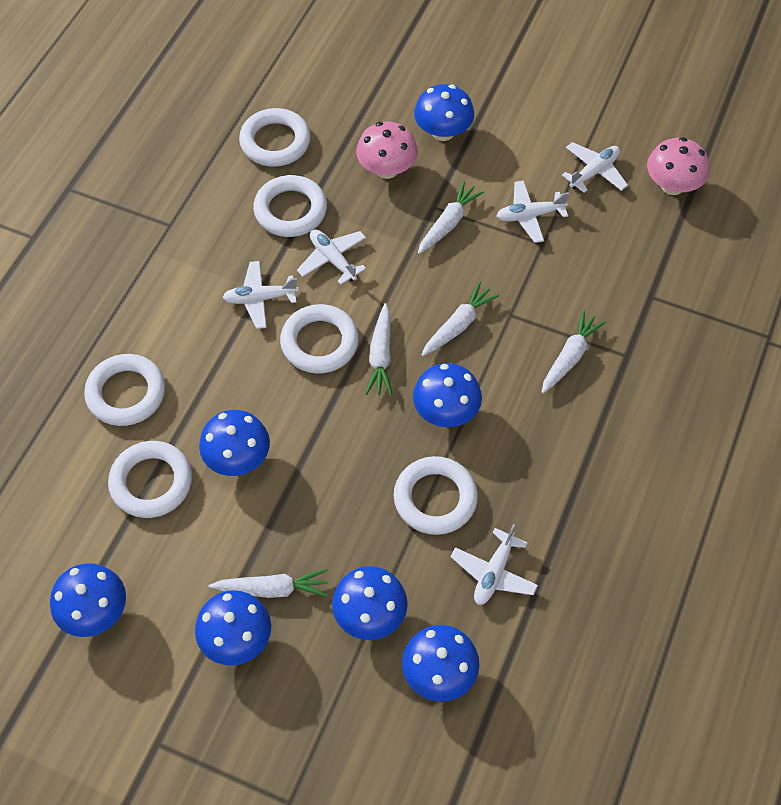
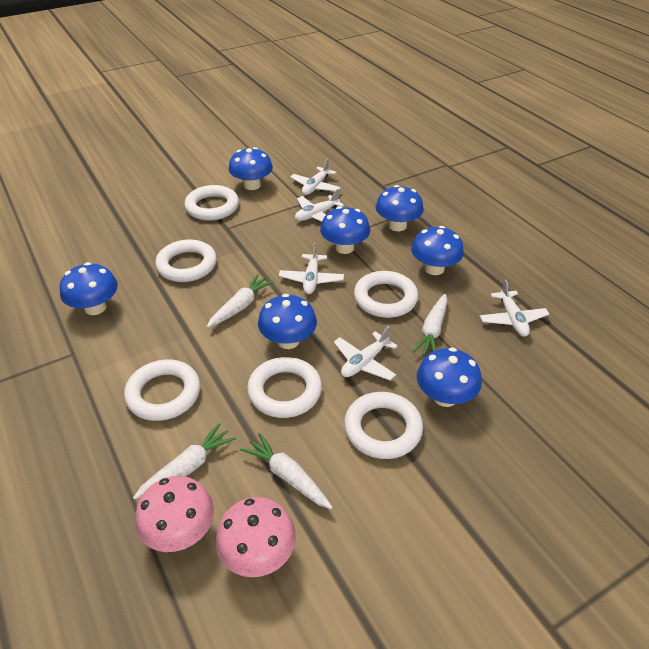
white carrot: 5 -> 4

